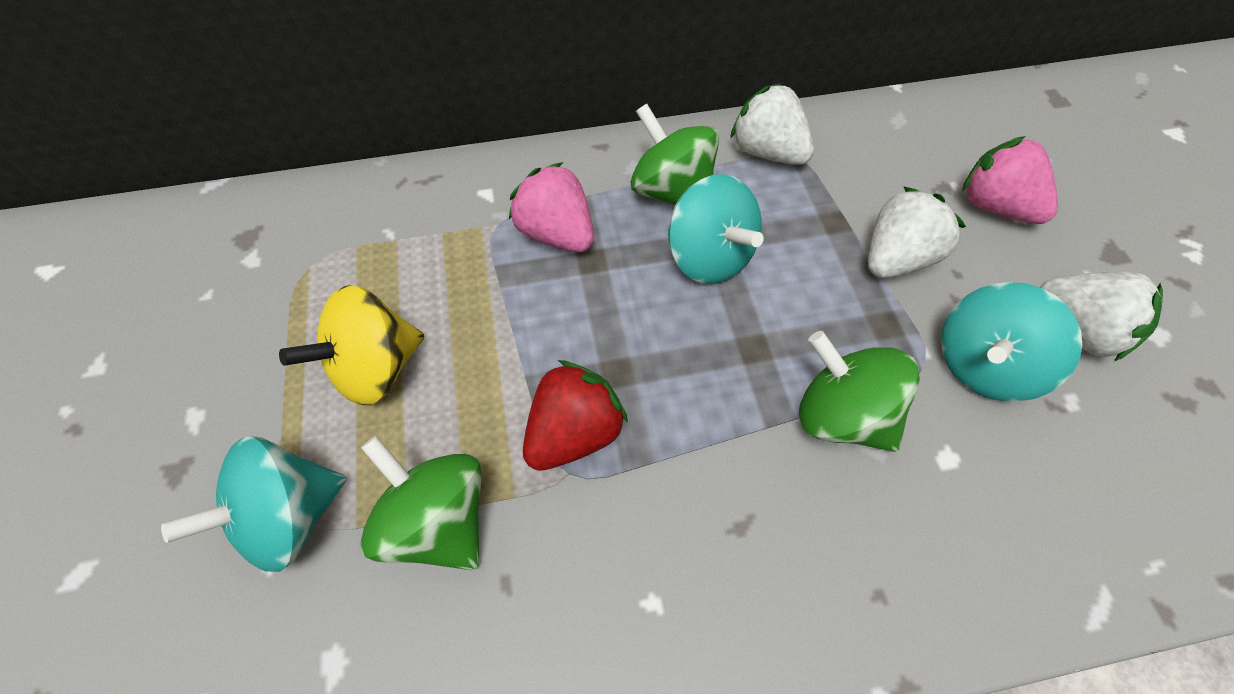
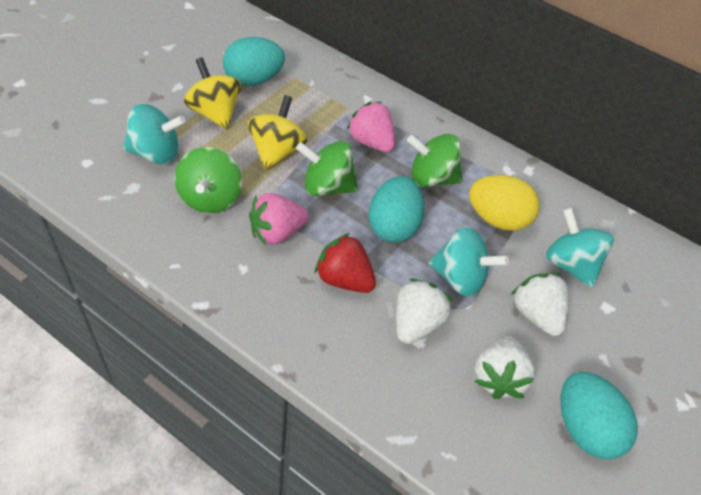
turquoise egg: 0 -> 3
yellow egg: 0 -> 1
yellow spinning top: 1 -> 2

